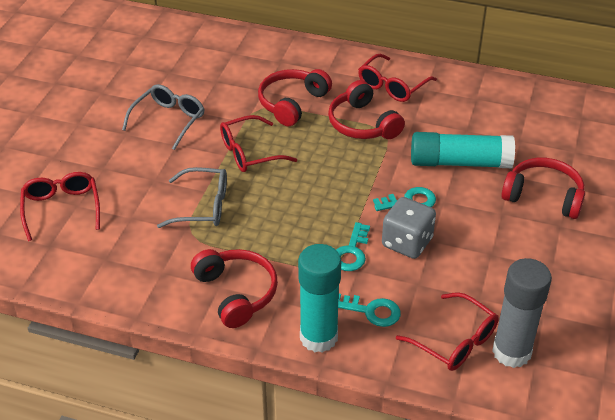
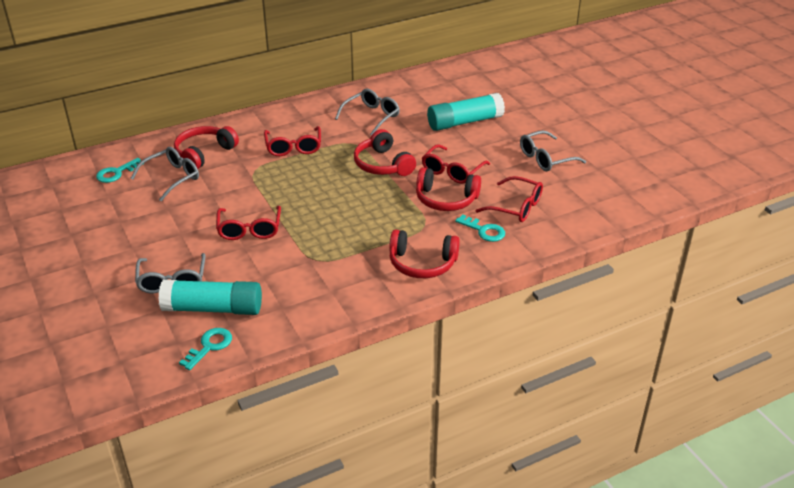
grey dice: 1 -> 0
grey glasses: 2 -> 4
grey glue stick: 1 -> 0

